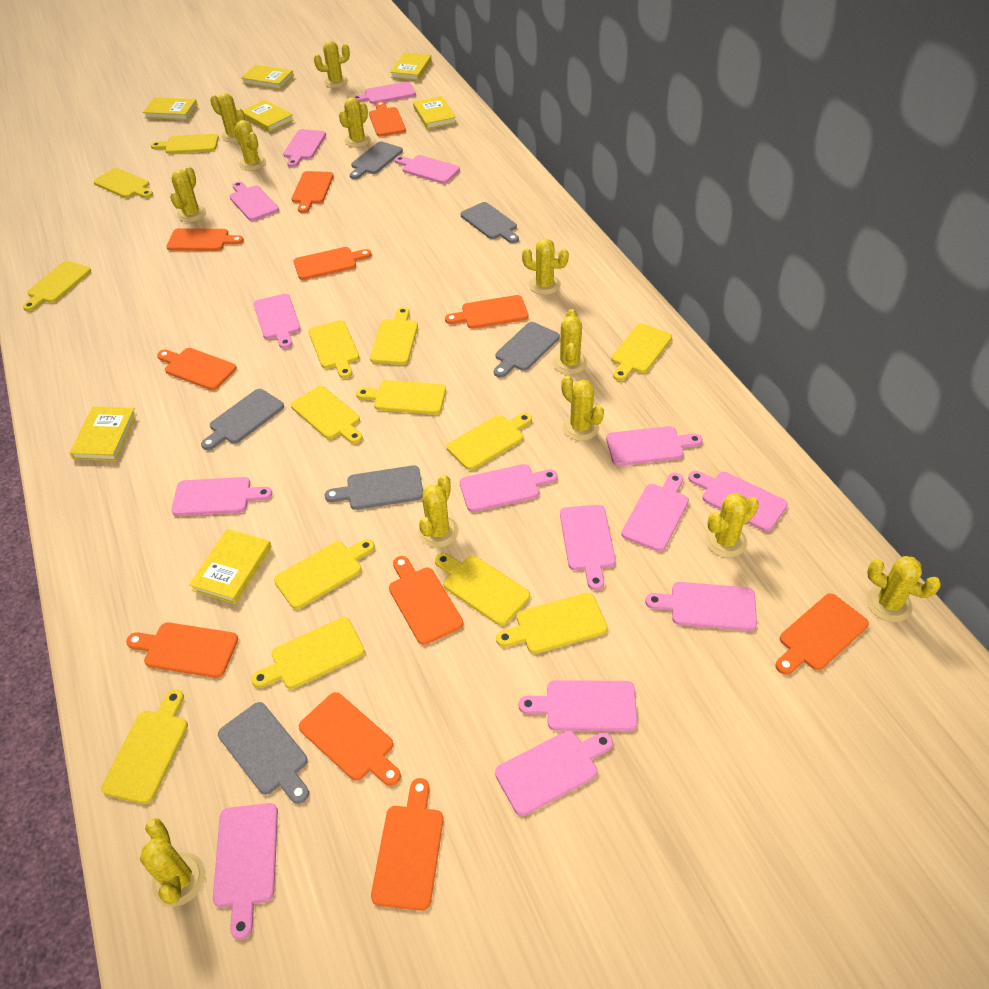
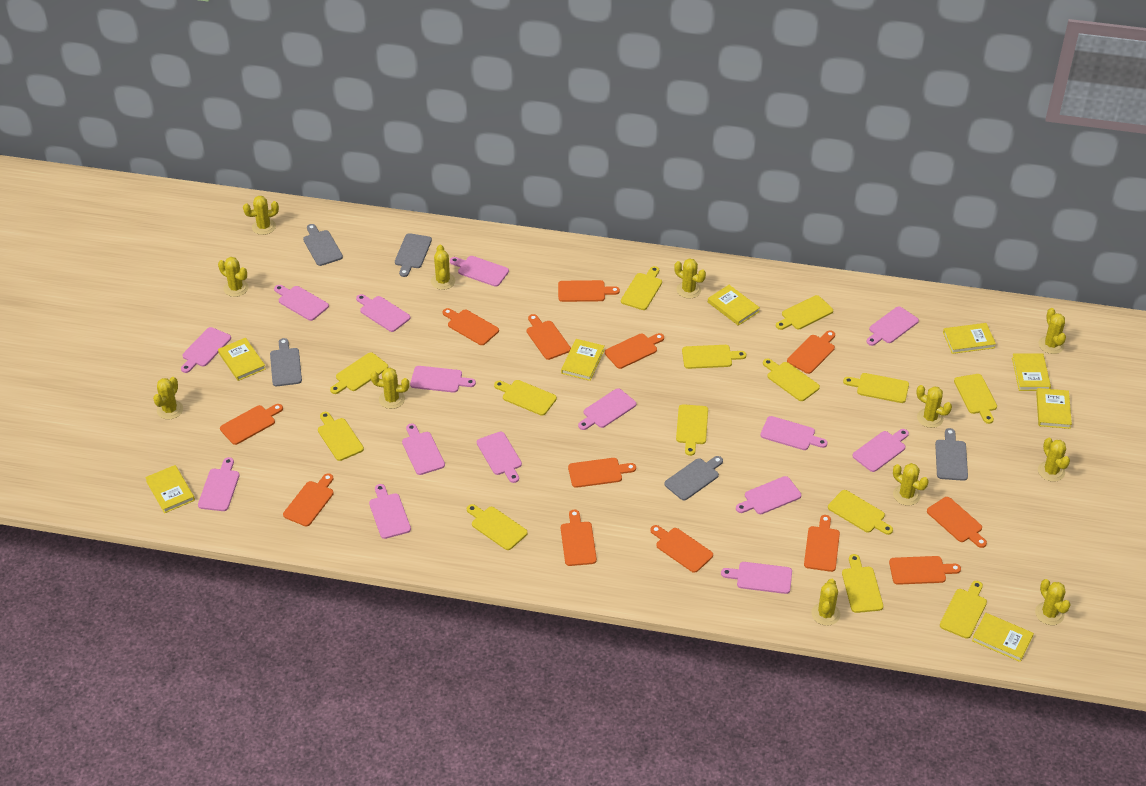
grey cutting board: 6 -> 5
orange cutting board: 11 -> 13
yellow book: 7 -> 8

